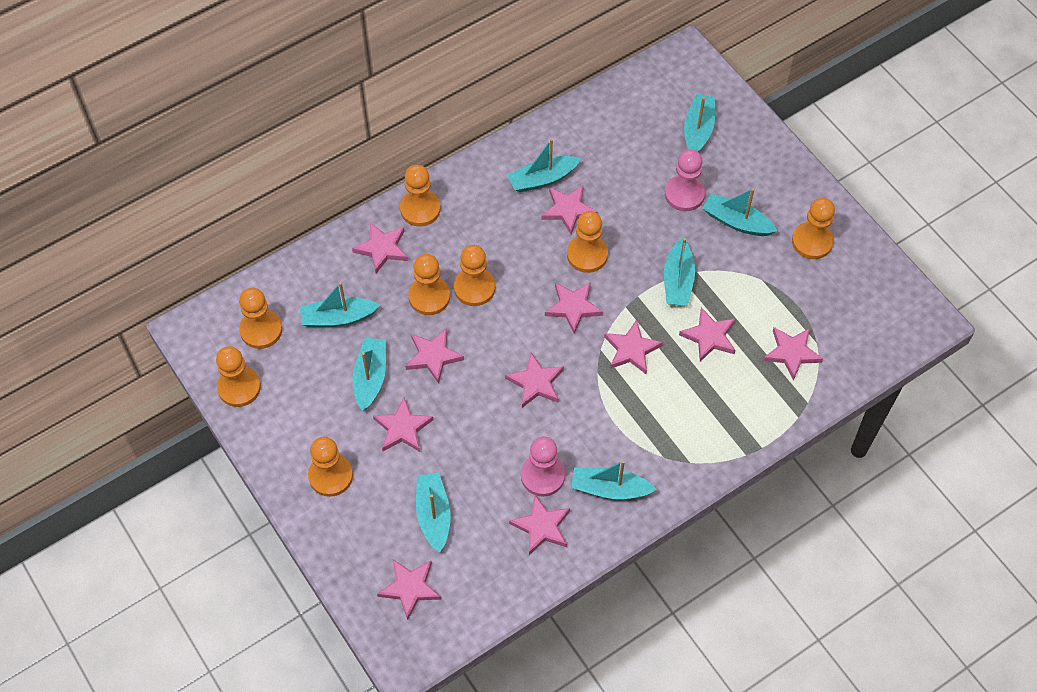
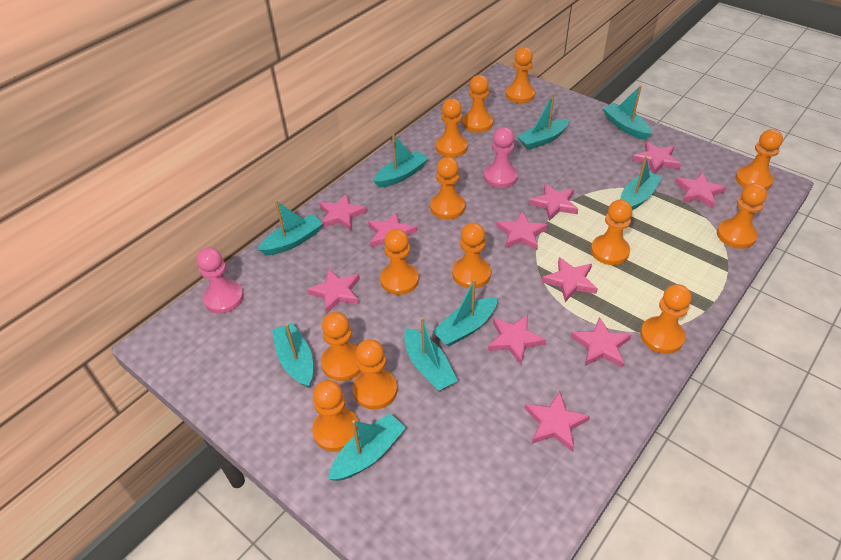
orange pawn: 8 -> 13
turquoise boat: 8 -> 9

